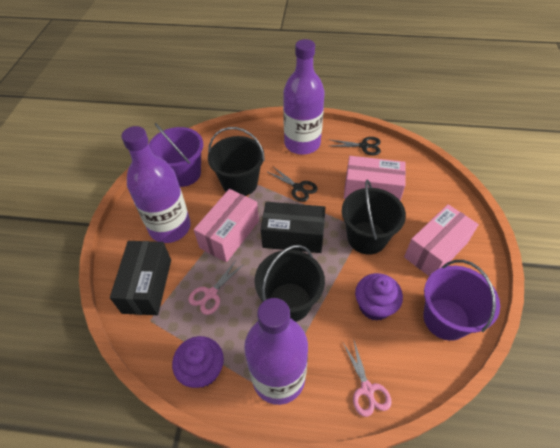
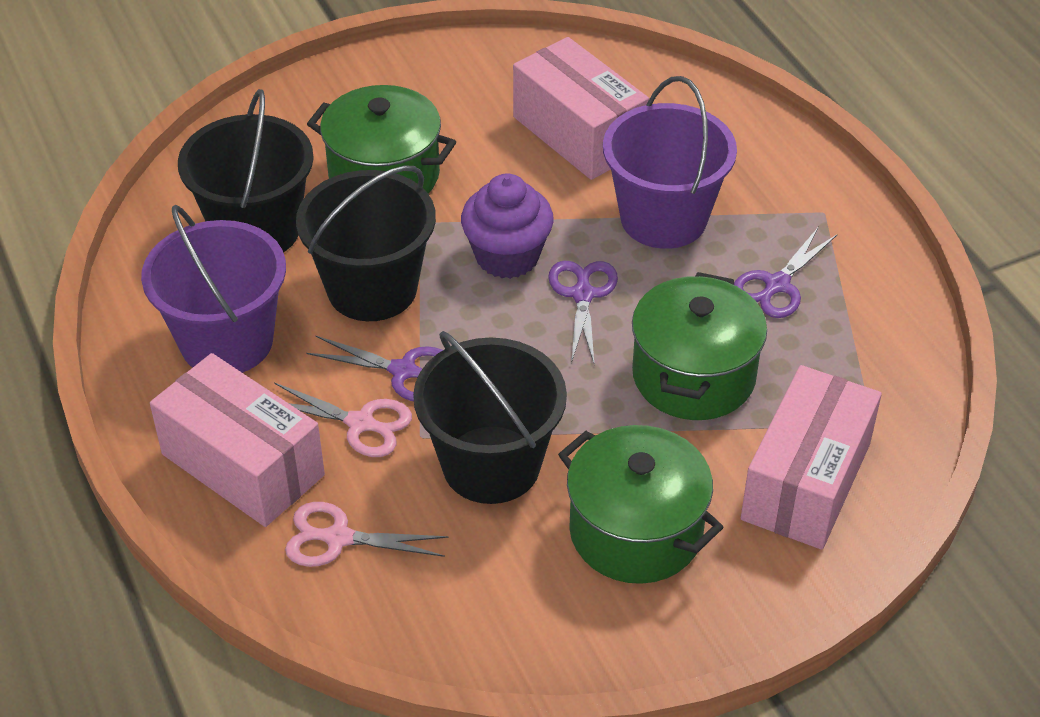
black box: 2 -> 0
black scissors: 2 -> 0
green pot: 0 -> 3
purple bottle: 3 -> 0
purple cupcake: 2 -> 1
purple scissors: 0 -> 3

